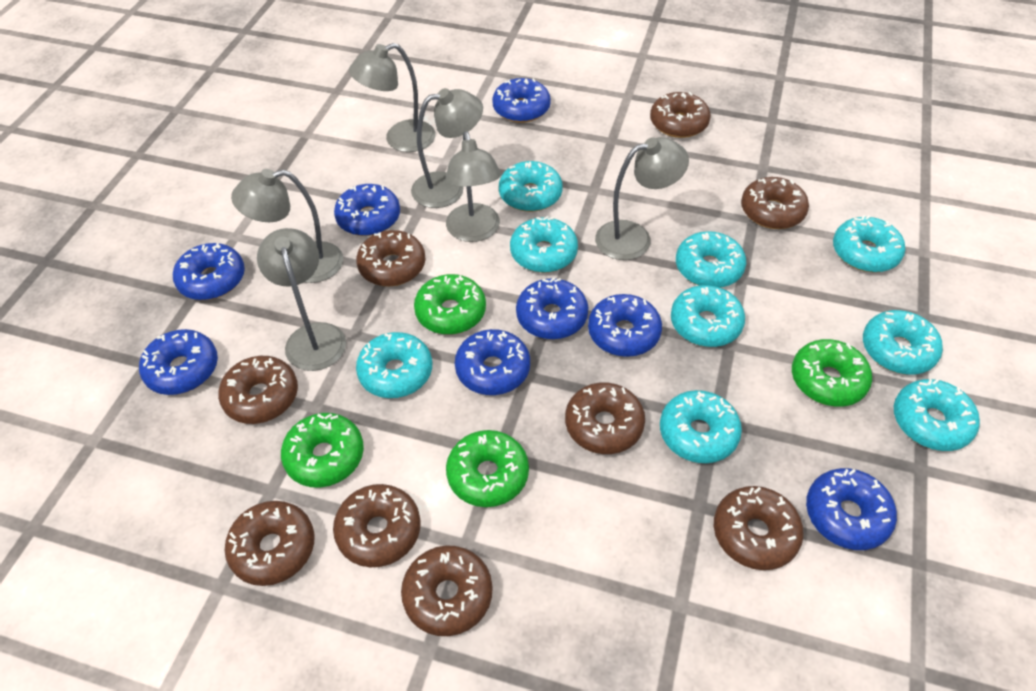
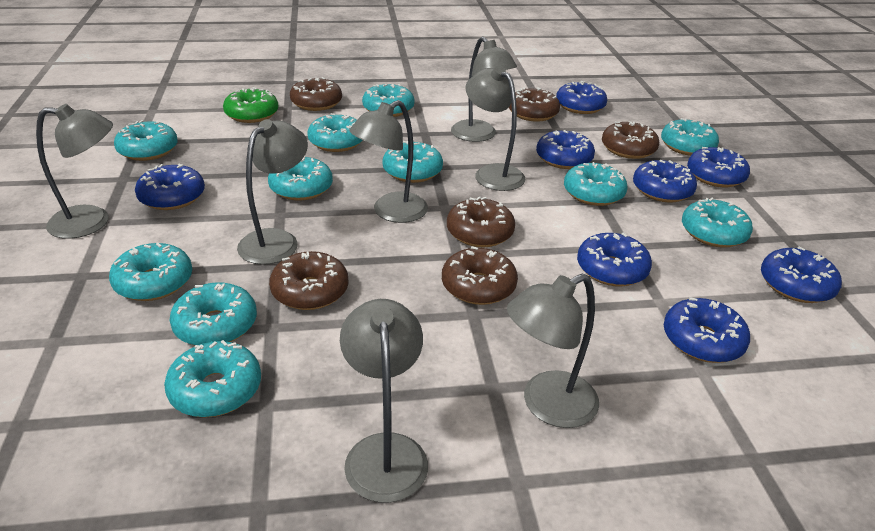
brown donut: 9 -> 6
green donut: 4 -> 1
grey lamp: 6 -> 7
turquoise donut: 9 -> 11

